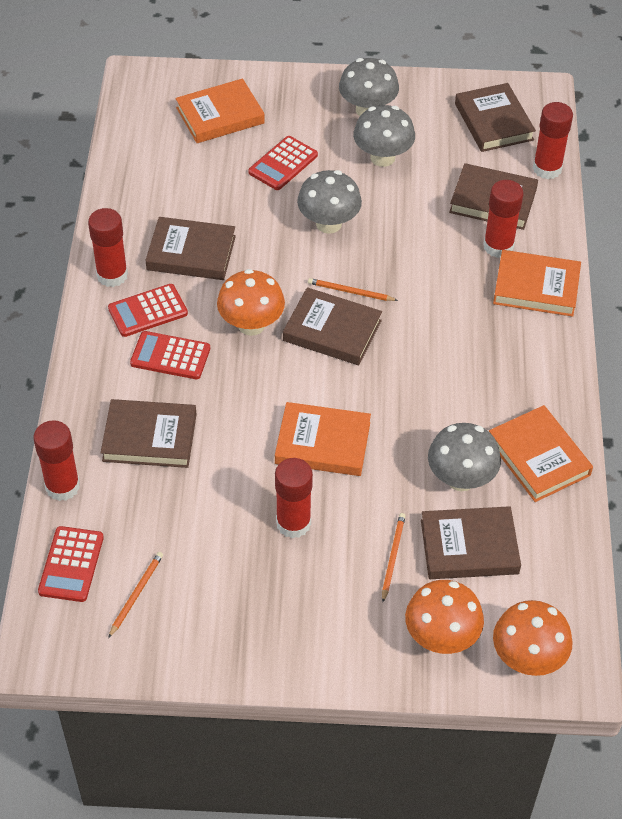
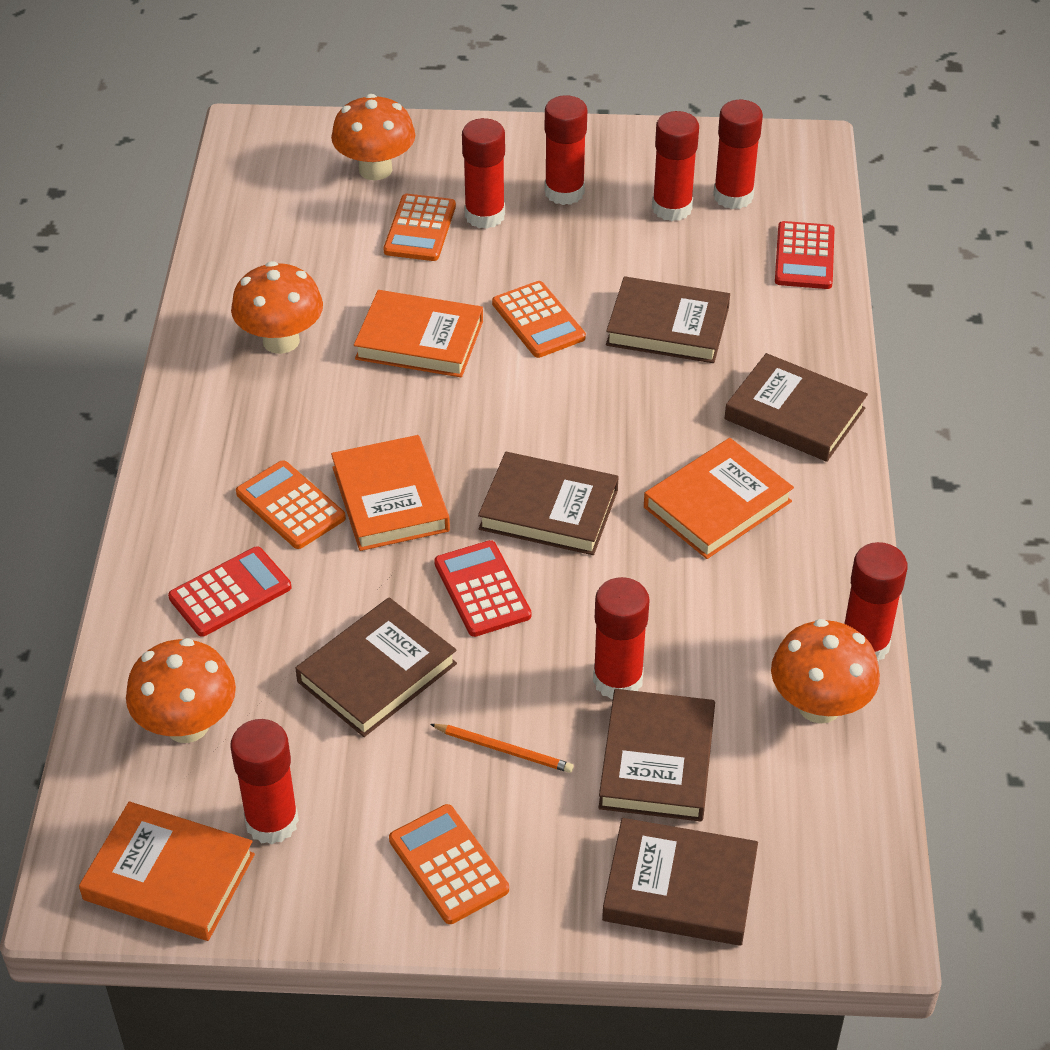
grey mushroom: 4 -> 0
orange calculator: 0 -> 4
orange mushroom: 3 -> 4
orange pencil: 3 -> 1
red calculator: 4 -> 3
red glue stick: 5 -> 7

